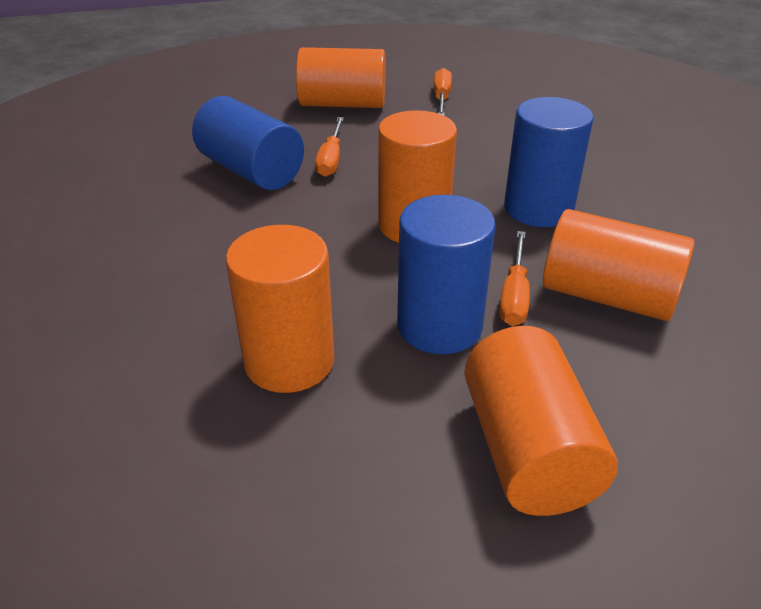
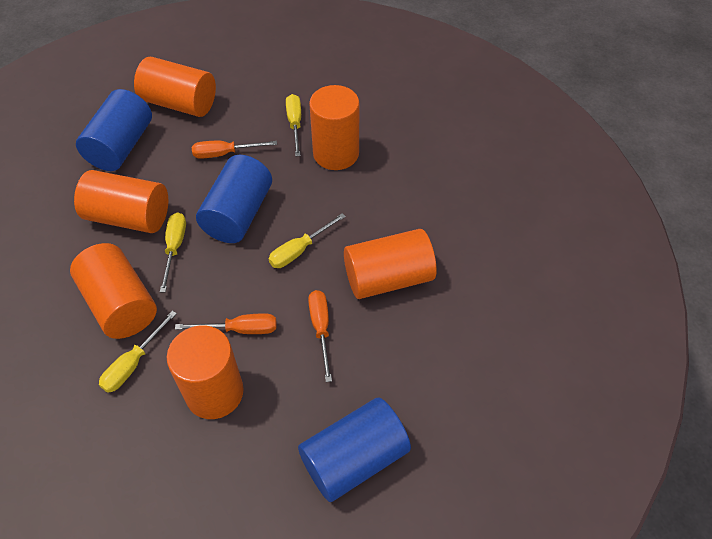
orange cylinder: 5 -> 6
yellow screwdriver: 0 -> 4

